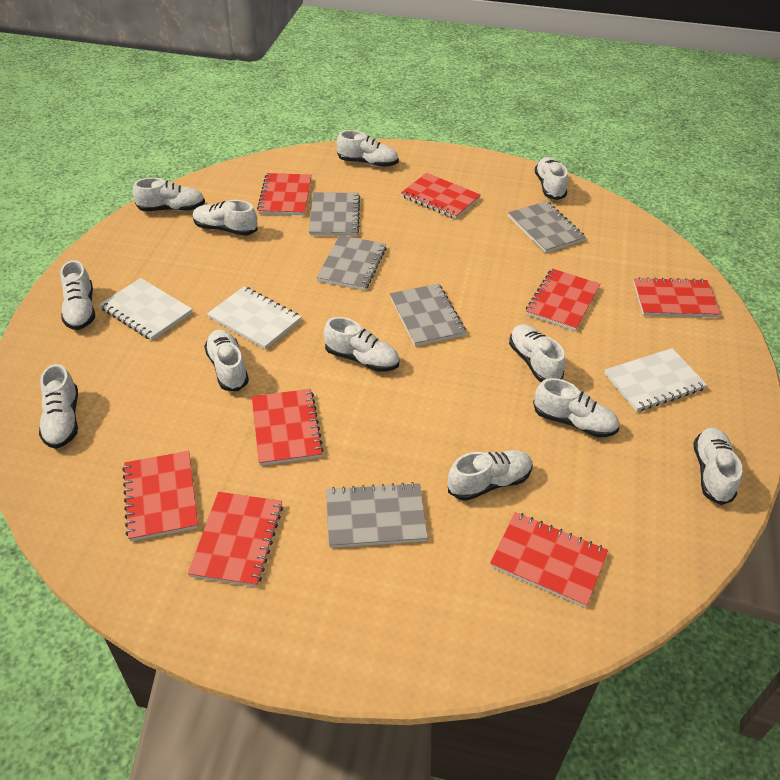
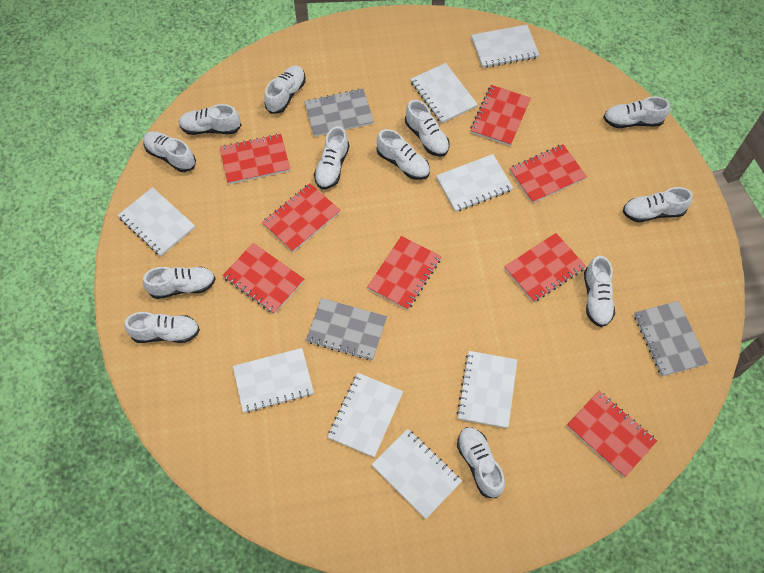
grey notebook: 5 -> 3
white notebook: 3 -> 8

